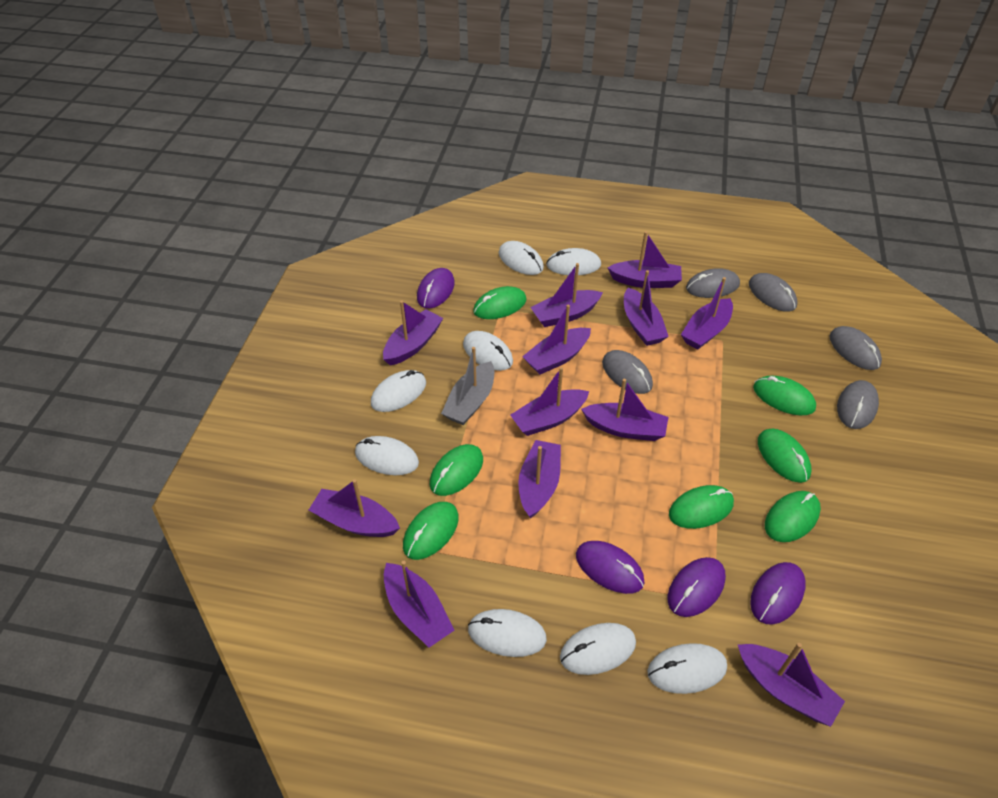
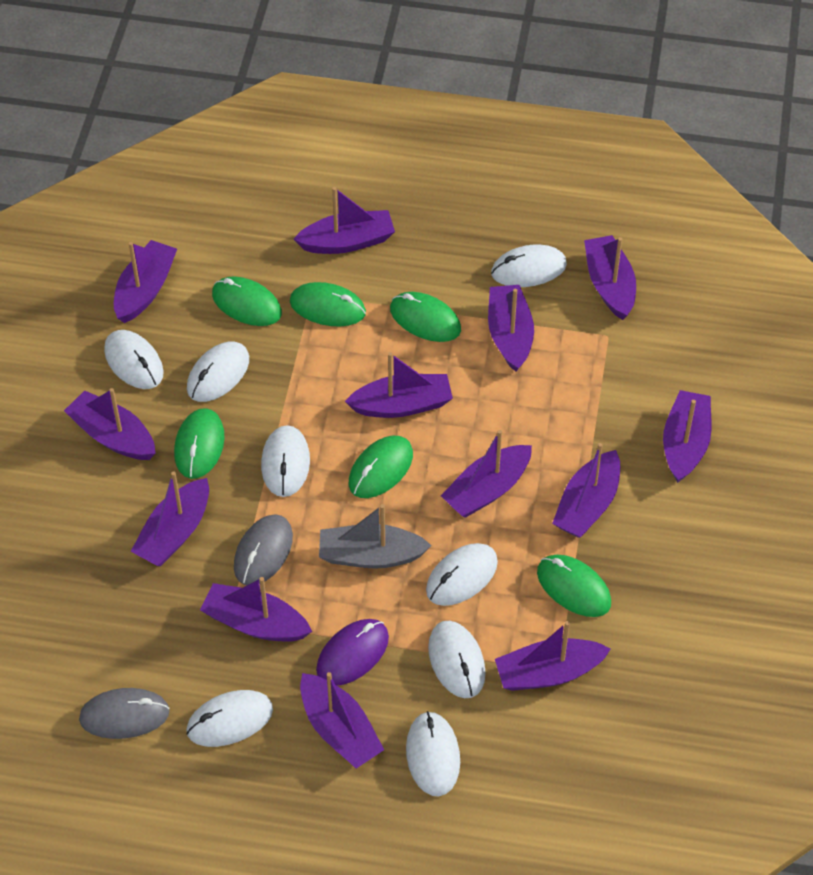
green mouse: 7 -> 6
grey mouse: 5 -> 2
purple boat: 12 -> 13
purple mouse: 4 -> 1

